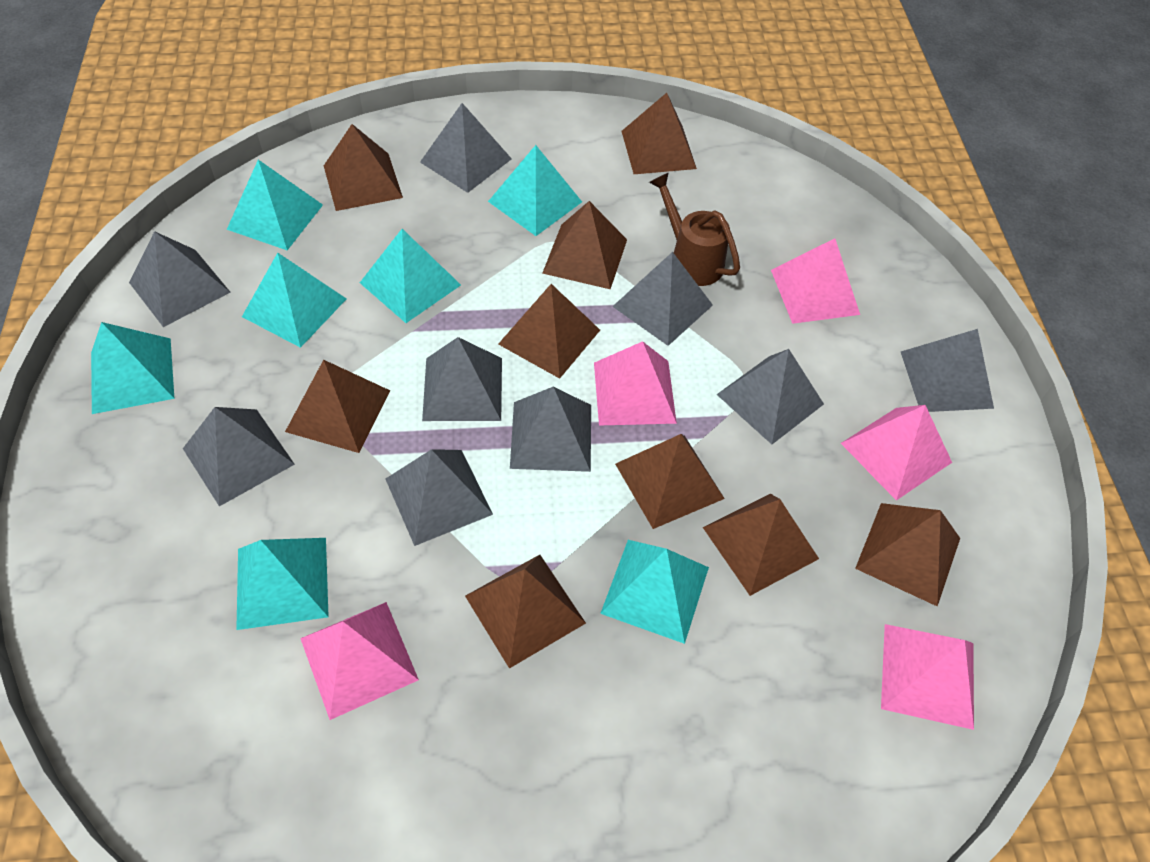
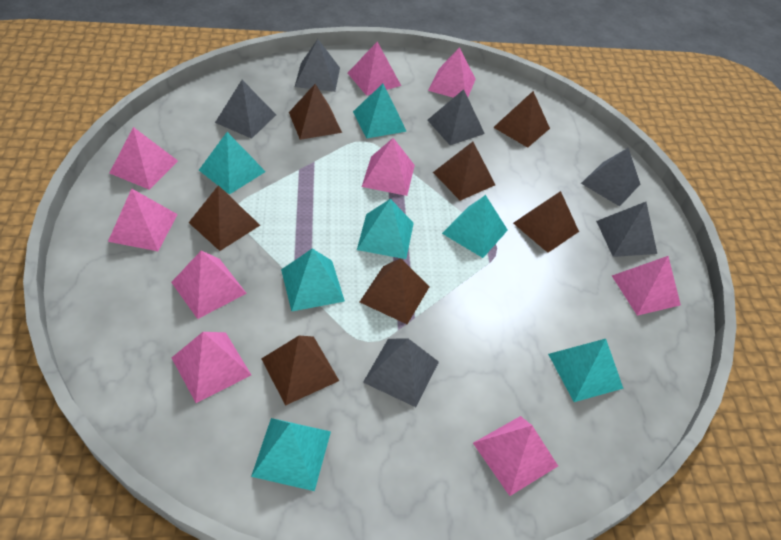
brown pyramid: 9 -> 7
brown watering can: 1 -> 0
grey pyramid: 9 -> 6
pink pyramid: 5 -> 9

